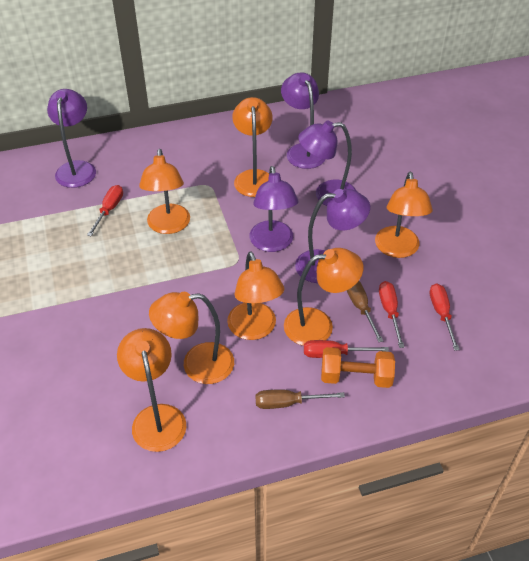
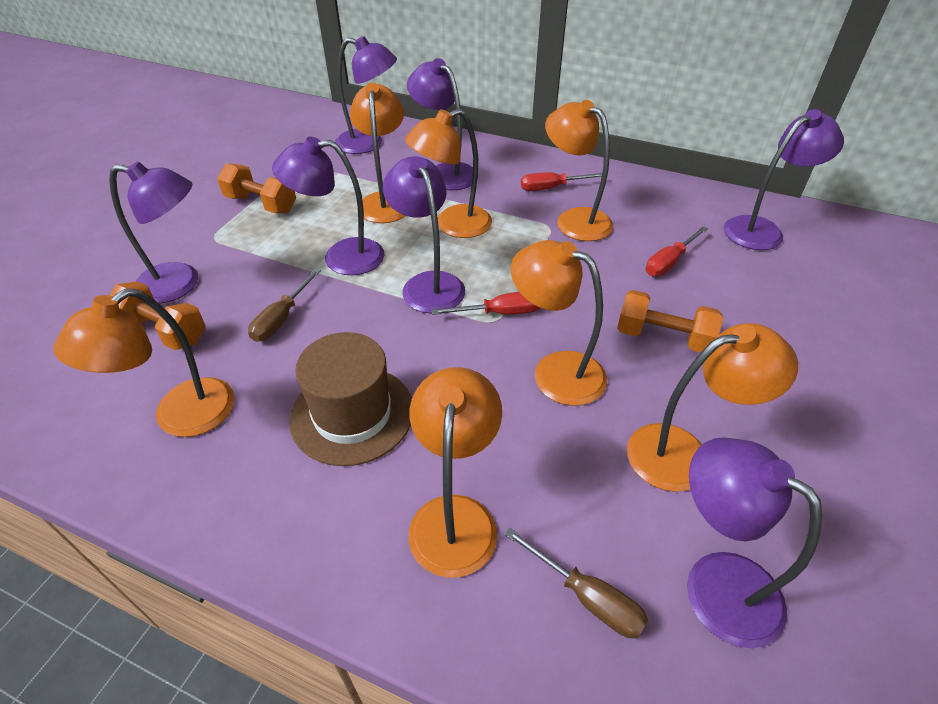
brown hat: 0 -> 1
orange dumbbell: 1 -> 3
purple lamp: 5 -> 7
red screwdriver: 4 -> 3

